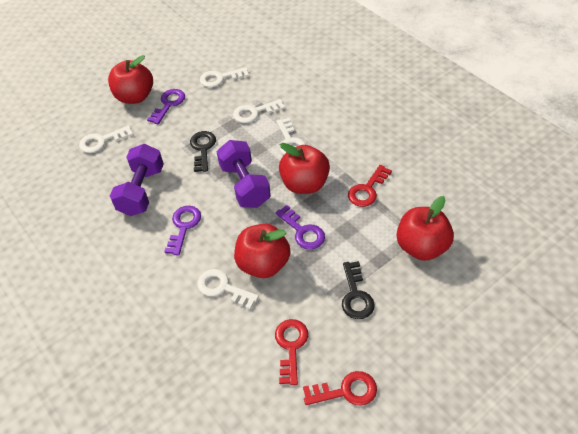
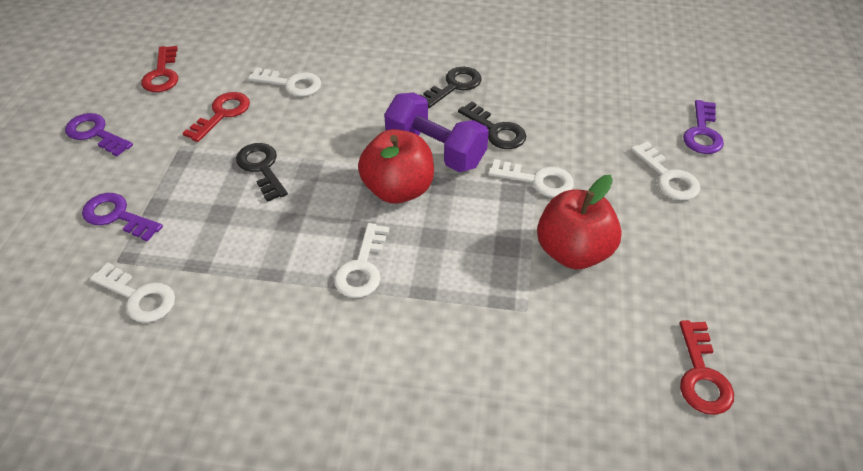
black key: 2 -> 3
purple dumbbell: 2 -> 1
red apple: 4 -> 2

